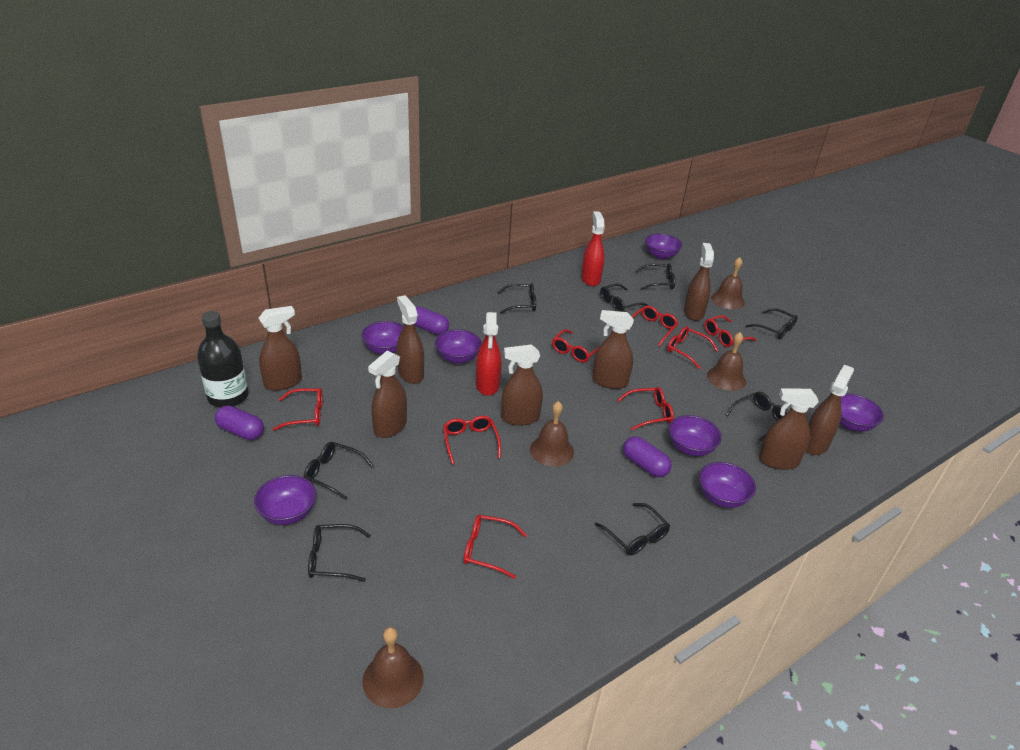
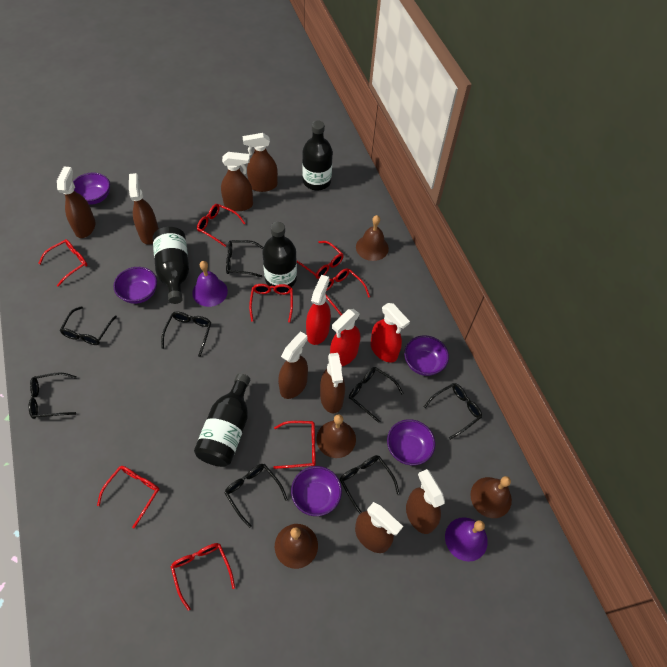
black bottle: 1 -> 4
purple bell: 0 -> 2
purple bowl: 7 -> 5
purple capsule: 3 -> 0
red spray bottle: 2 -> 3

